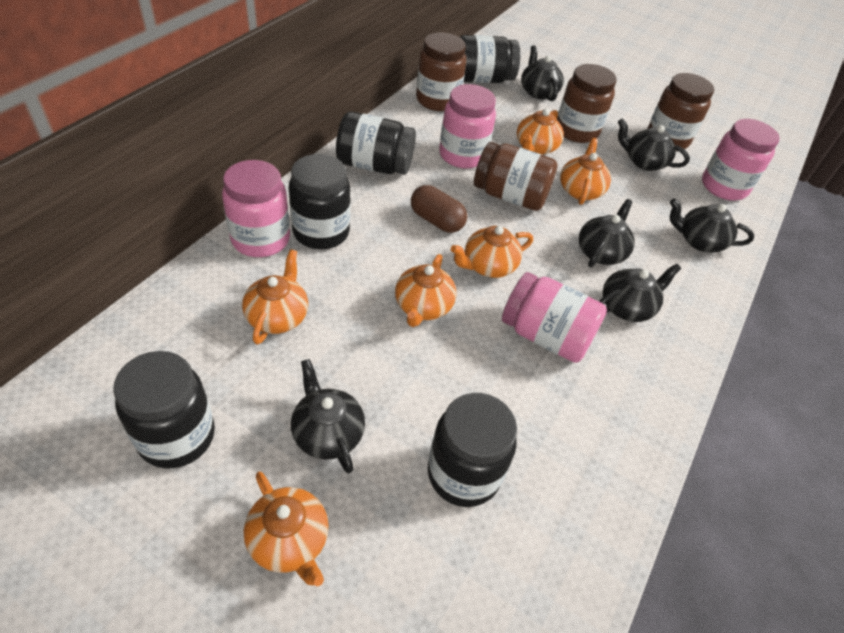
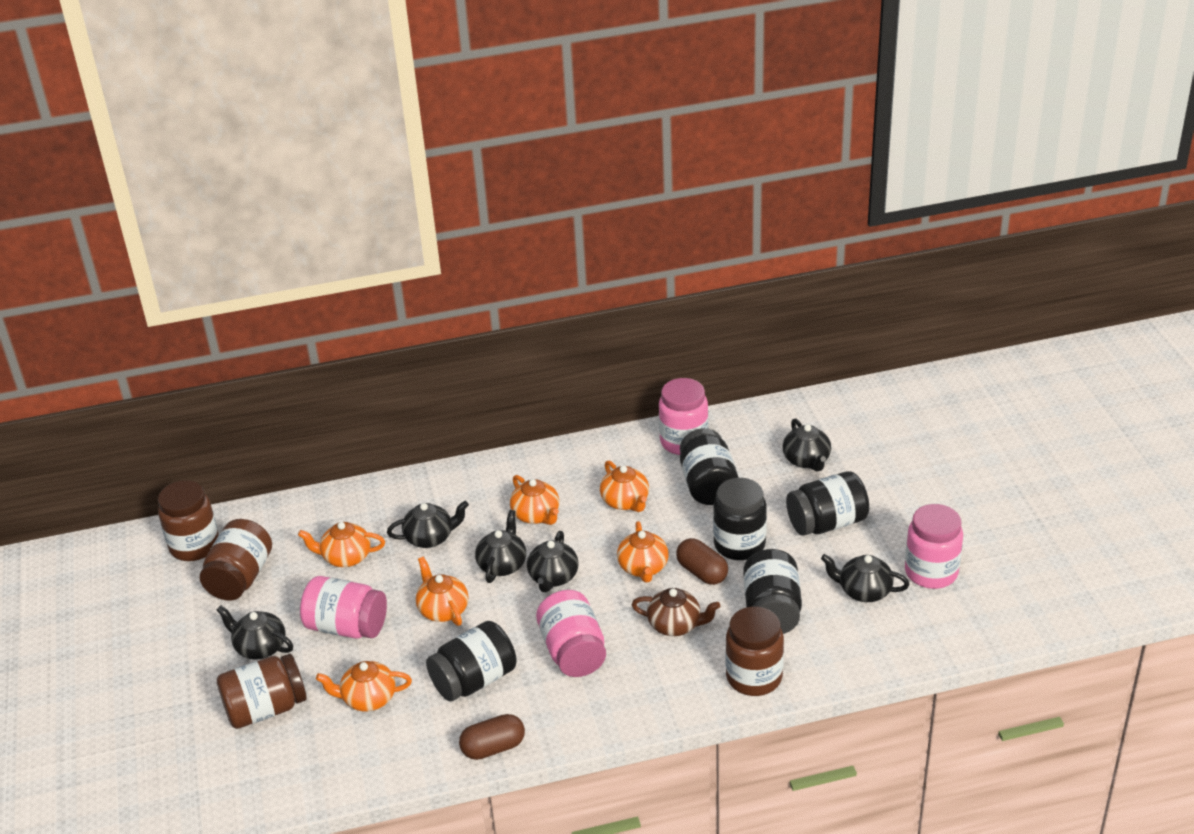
brown capsule: 1 -> 2
brown teapot: 0 -> 1

